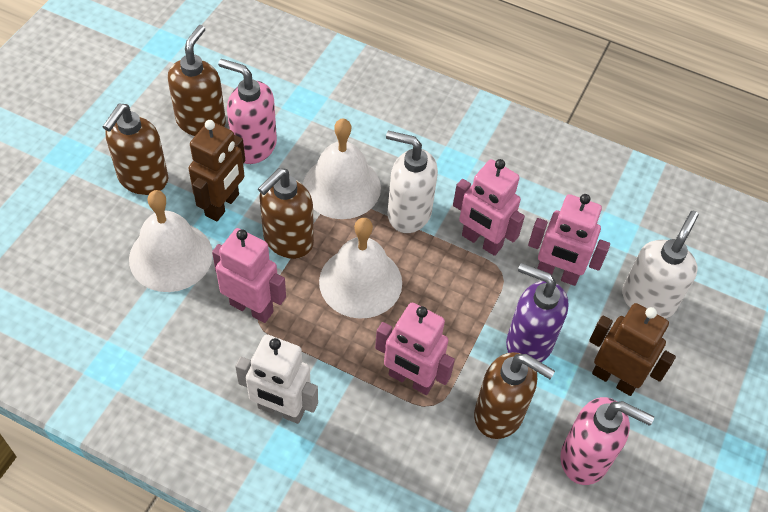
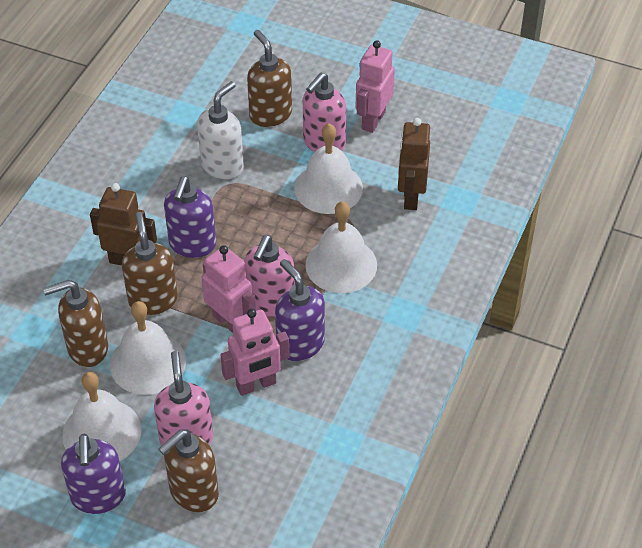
pink robot: 4 -> 3
pink soap dispenser: 2 -> 3
purple soap dispenser: 1 -> 3
white bell: 3 -> 4
white robot: 1 -> 0
white soap dispenser: 2 -> 1

